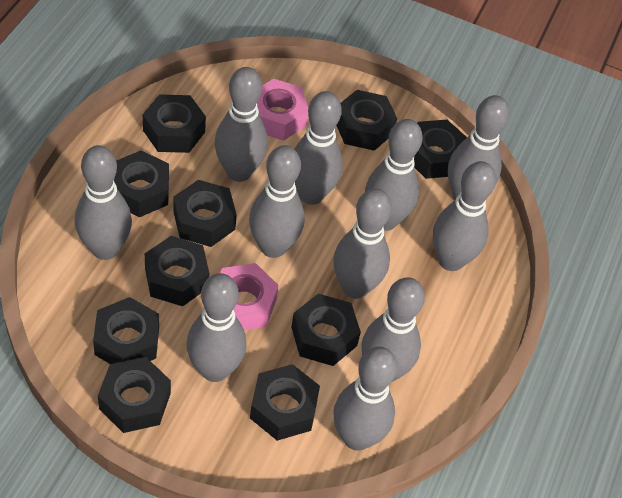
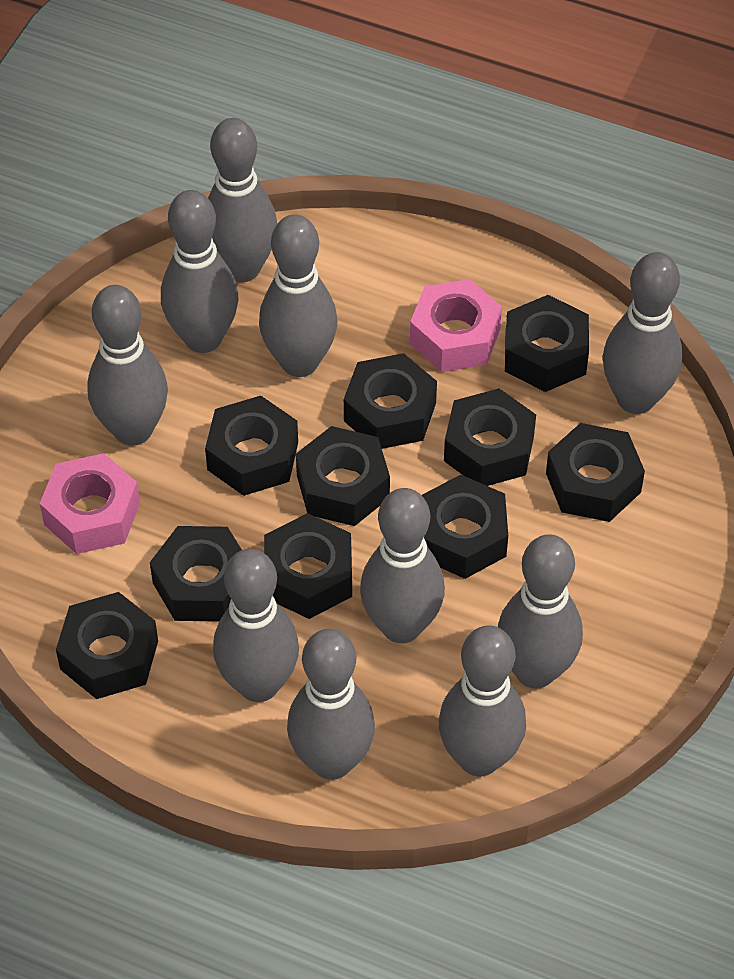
grey bowling pin: 11 -> 10

